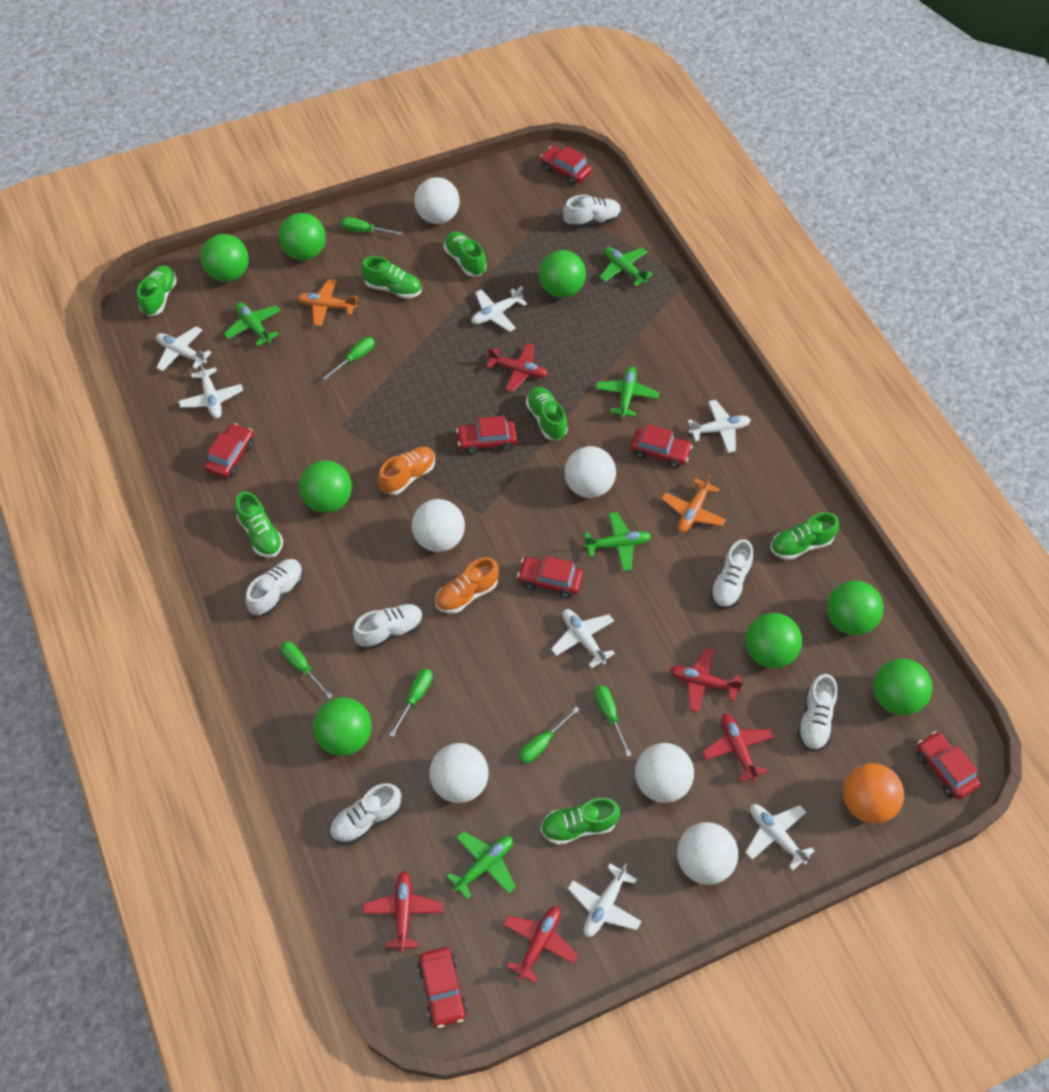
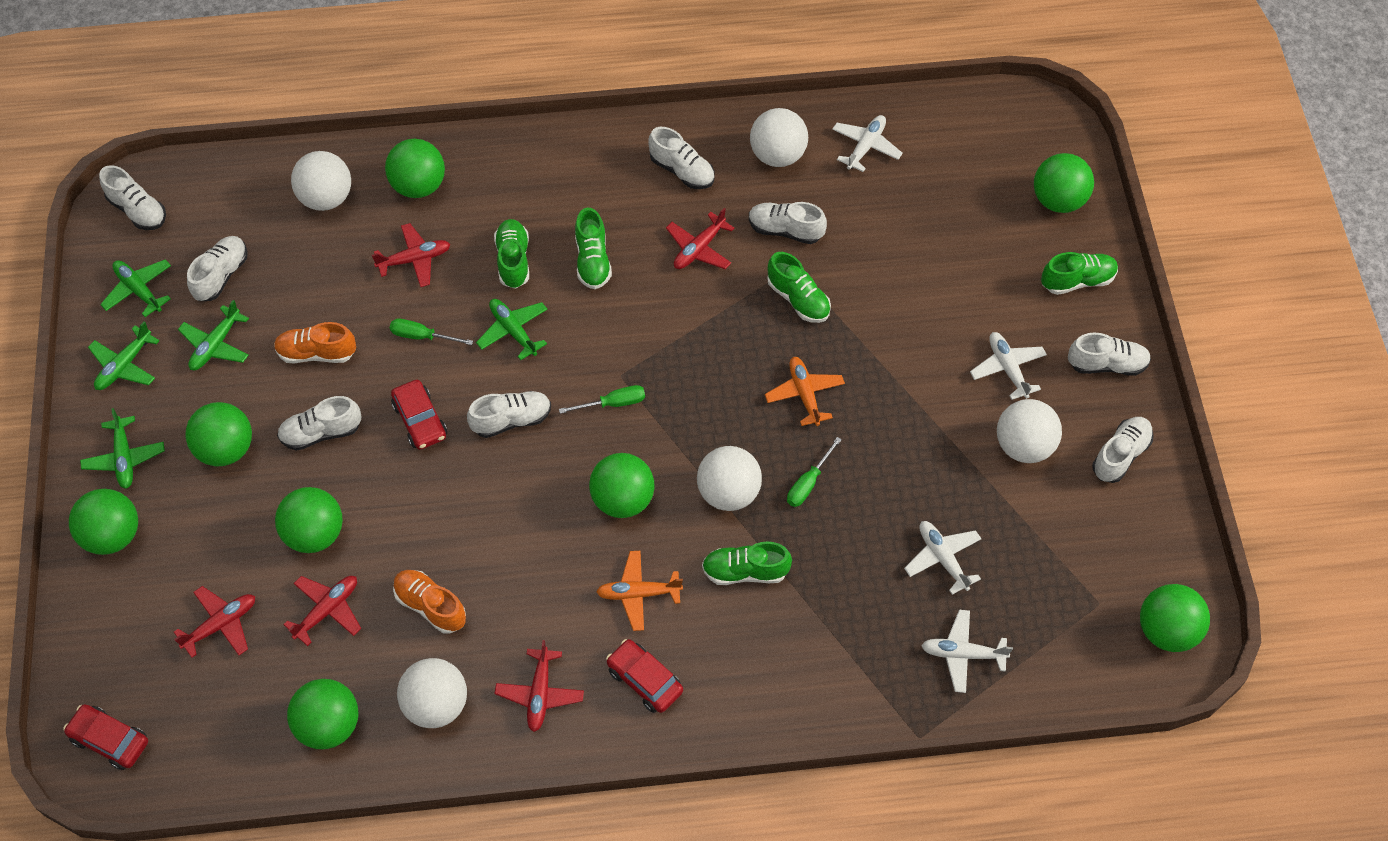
green screwdriver: 6 -> 3
green shoe: 7 -> 5
orange ball: 1 -> 0
red car: 7 -> 3
white ball: 6 -> 5
white plane: 7 -> 4
white shoe: 6 -> 8

